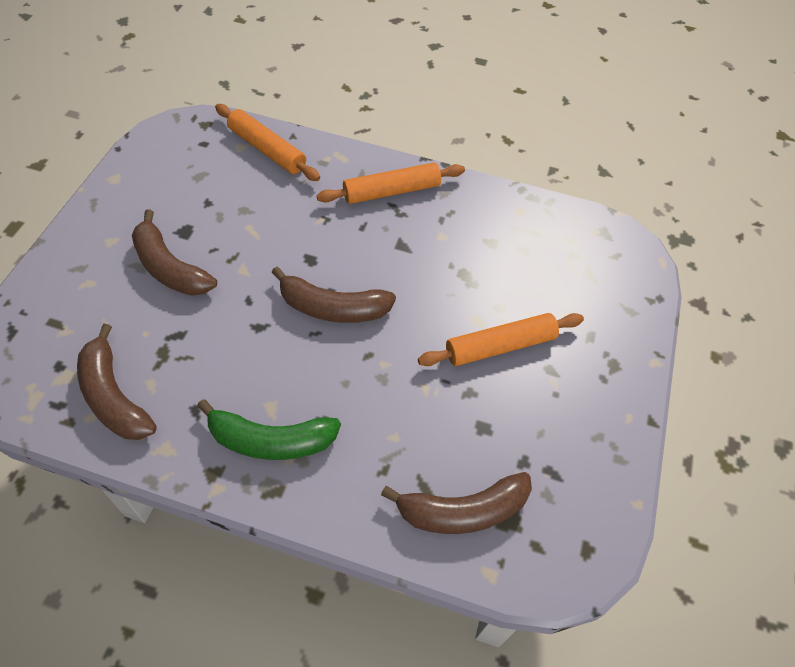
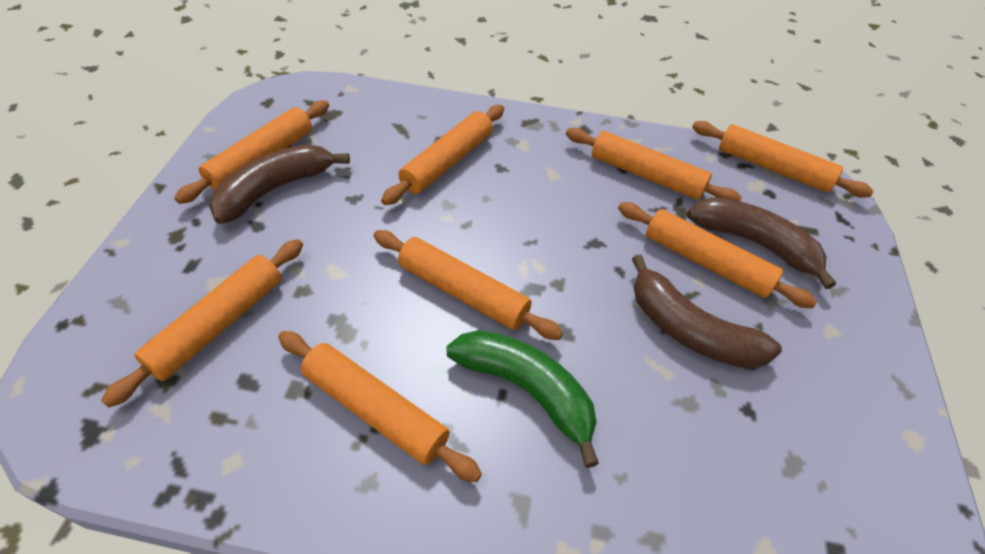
brown banana: 4 -> 3
orange rolling pin: 3 -> 8

